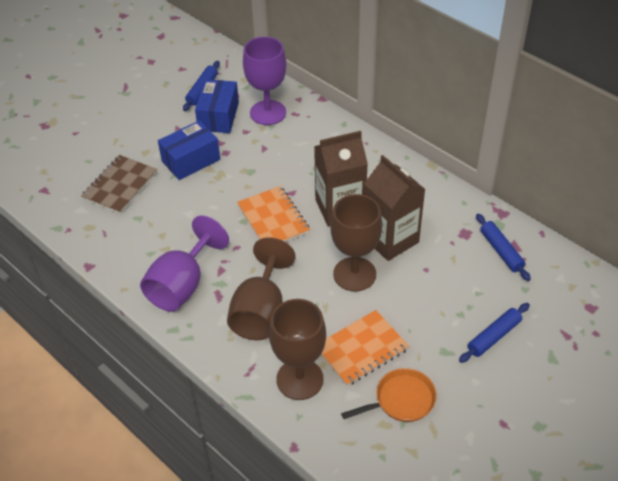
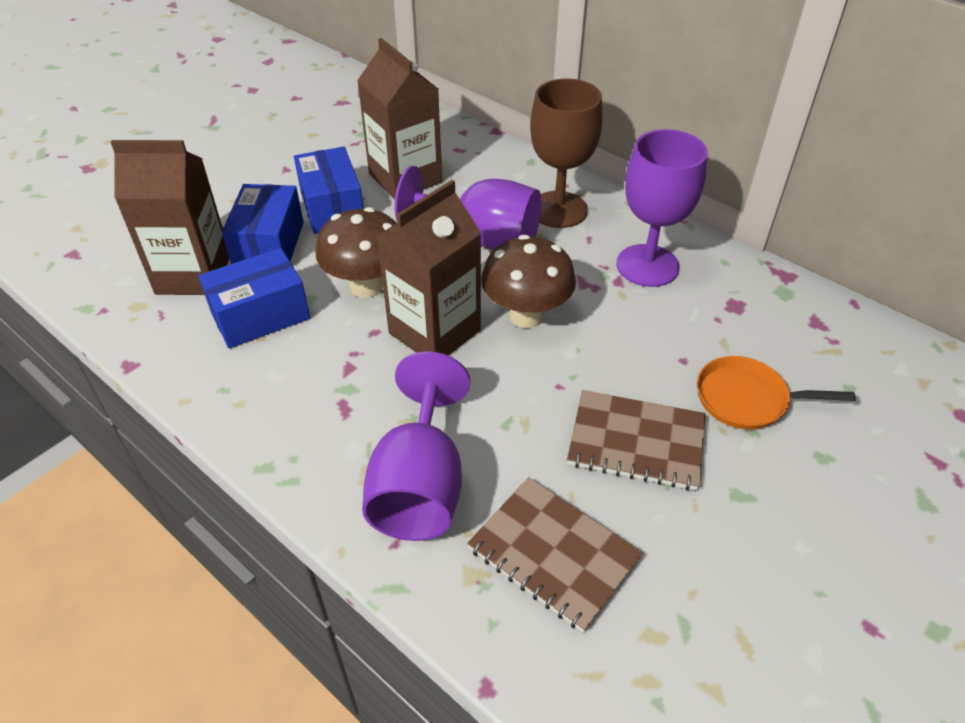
blue box: 2 -> 3
blue rolling pin: 3 -> 0
brown carton: 2 -> 3
brown goblet: 3 -> 1
brown mushroom: 0 -> 2
brown notebook: 1 -> 2
orange notebook: 2 -> 0
purple goblet: 2 -> 3

